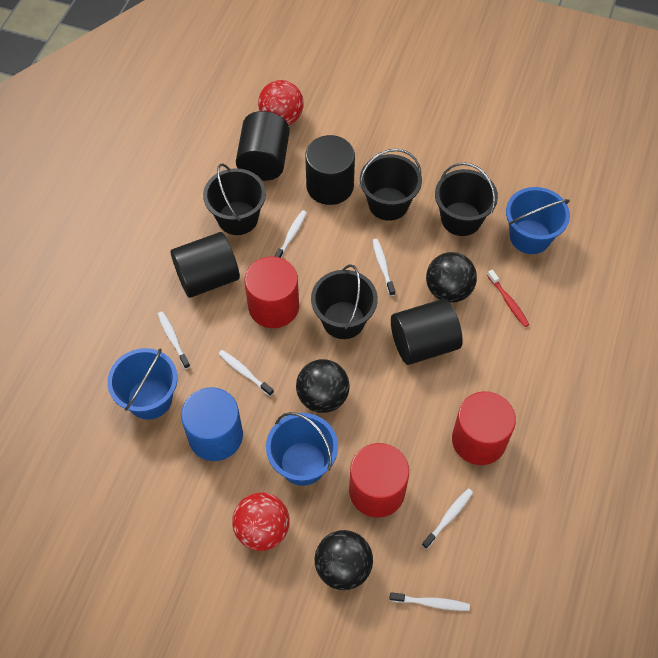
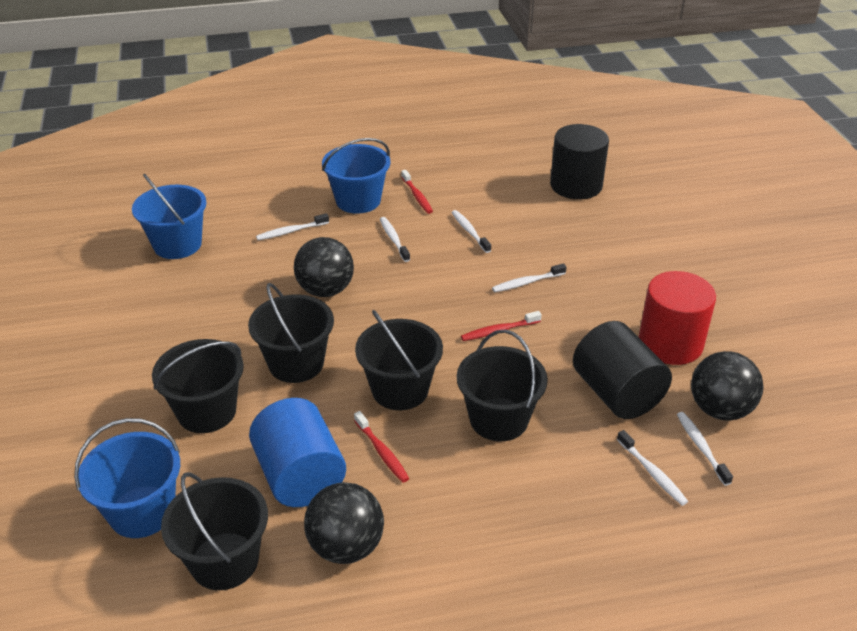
black bucket: 4 -> 5
black cylinder: 4 -> 2
red ball: 2 -> 0
red cylinder: 3 -> 1
red toothbrush: 1 -> 3

